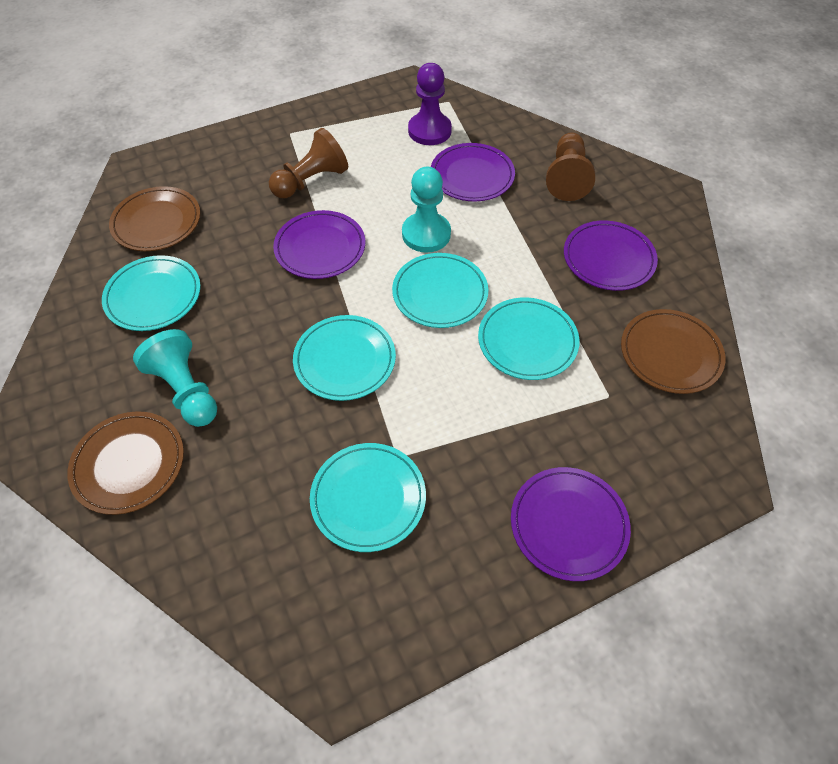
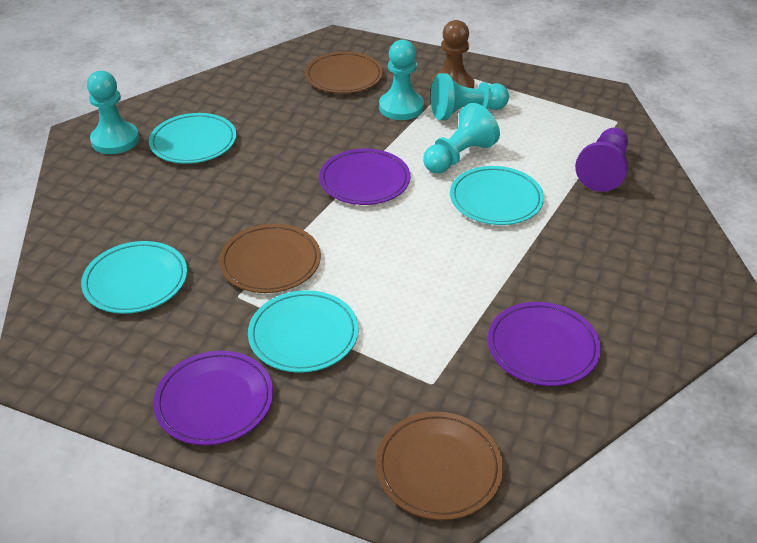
brown pawn: 2 -> 1
purple plate: 4 -> 3
turquoise pawn: 2 -> 4
turquoise plate: 5 -> 4

